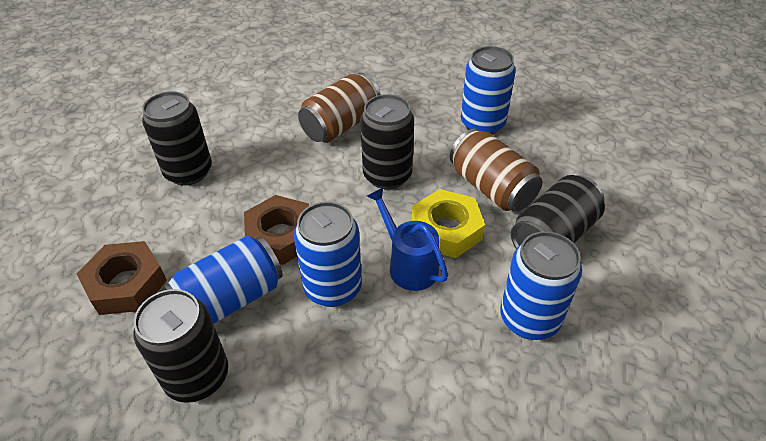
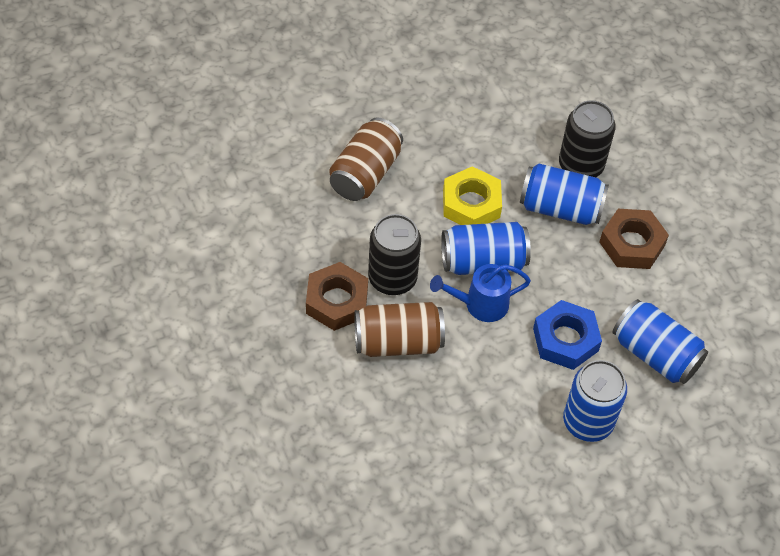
black can: 4 -> 2
blue nut: 0 -> 1

